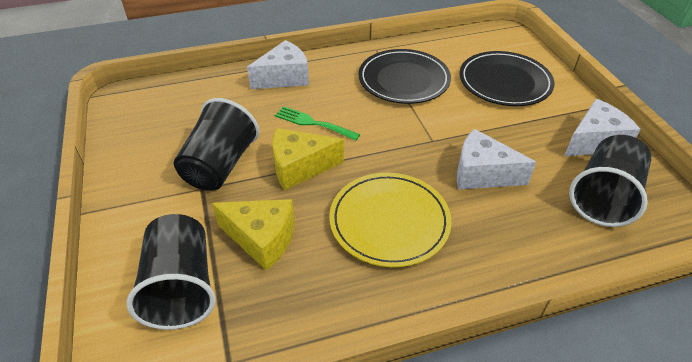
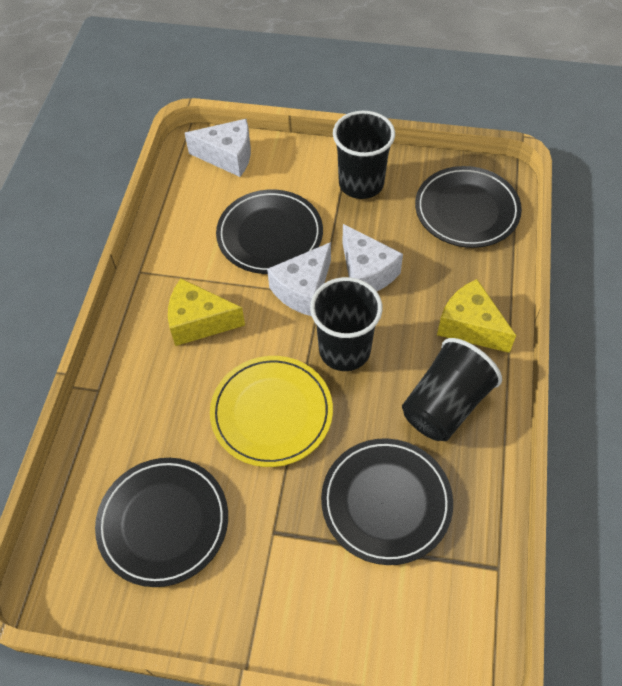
black plate: 2 -> 4
green fork: 1 -> 0

